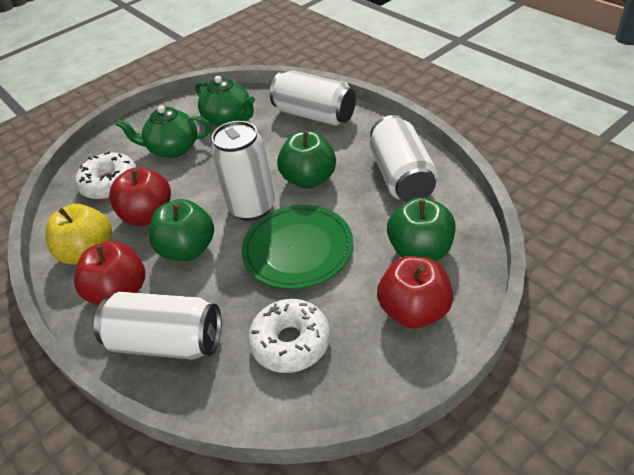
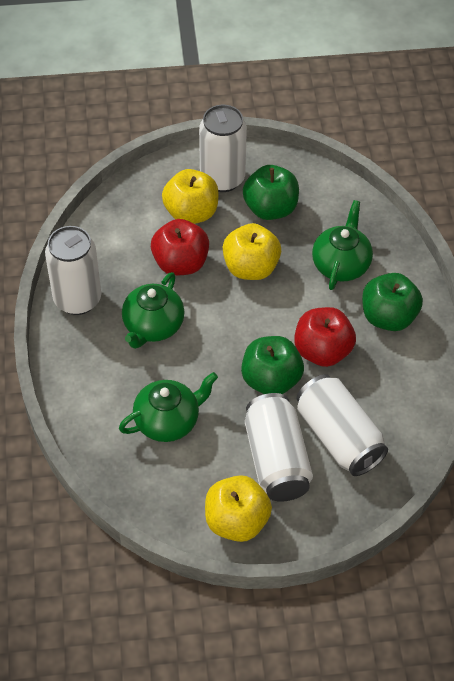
green plate: 1 -> 0
green teapot: 2 -> 3
red apple: 3 -> 2
white donut: 2 -> 0
yellow apple: 1 -> 3

